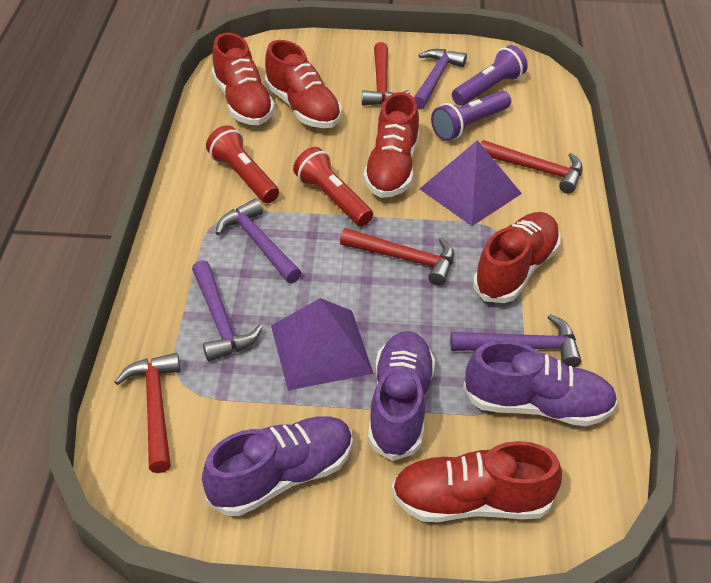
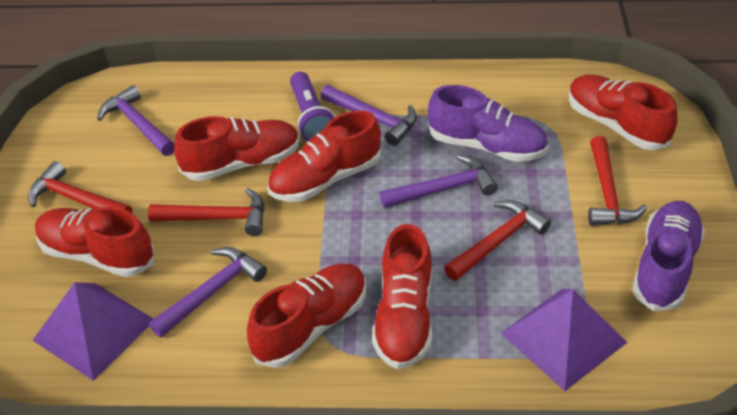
purple flashlight: 2 -> 1
purple shoe: 3 -> 2
red flashlight: 2 -> 0
red shoe: 5 -> 6

